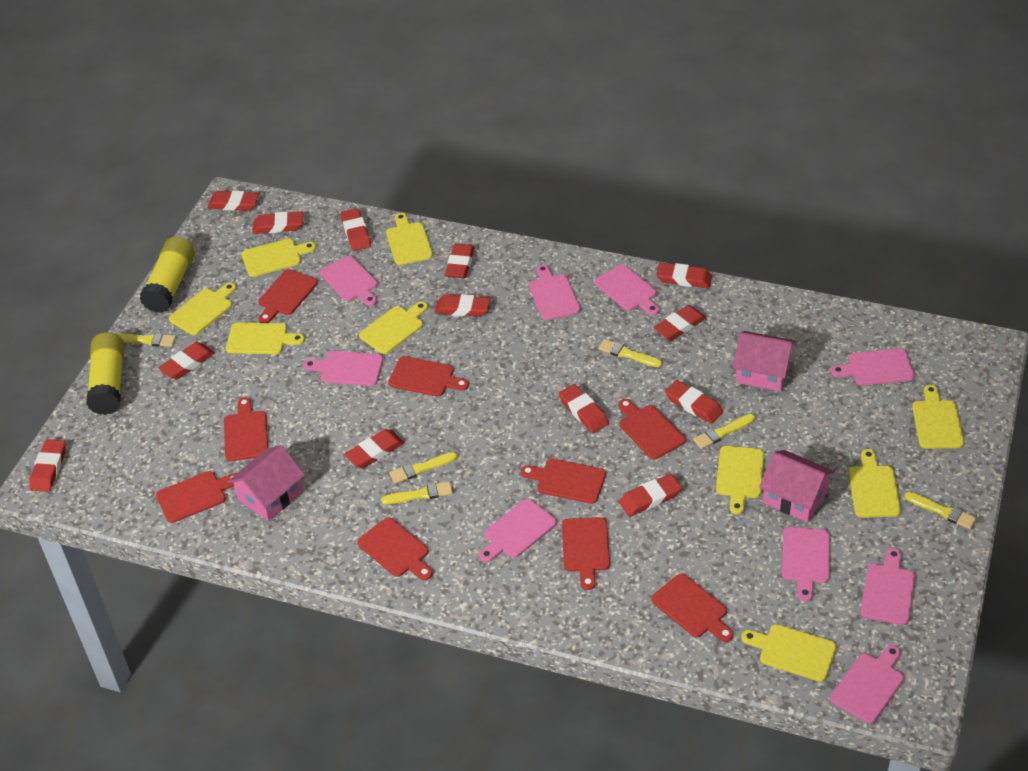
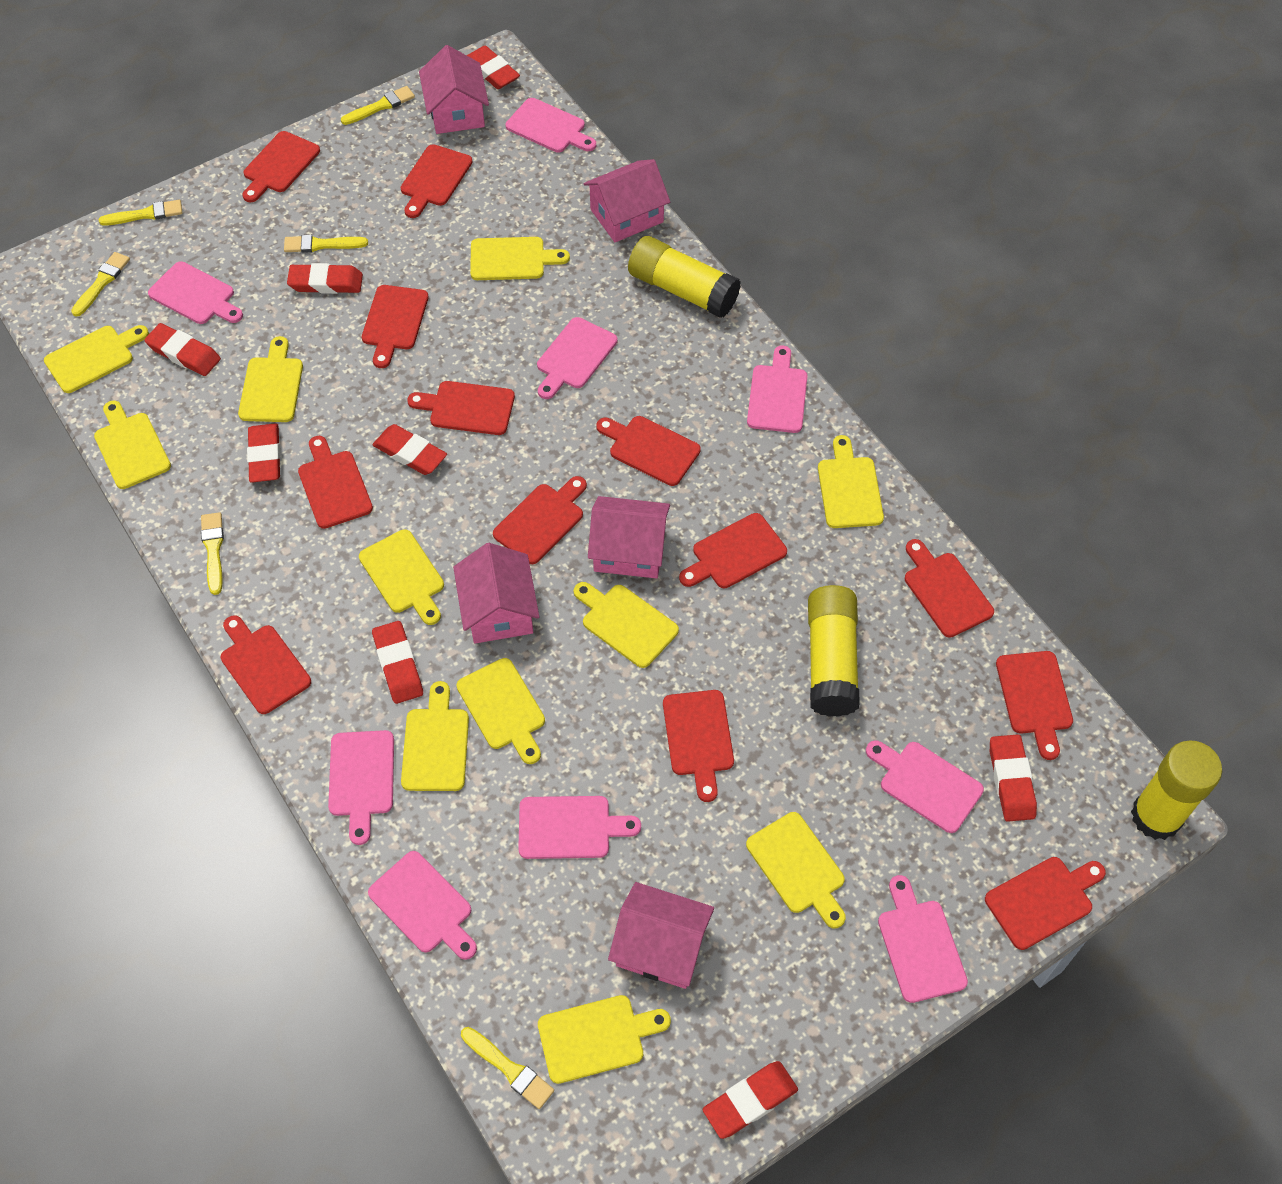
pink house: 3 -> 5
red cutting board: 9 -> 13
red eraser: 13 -> 8
yellow cutting board: 9 -> 11
yellow glue stick: 2 -> 3

